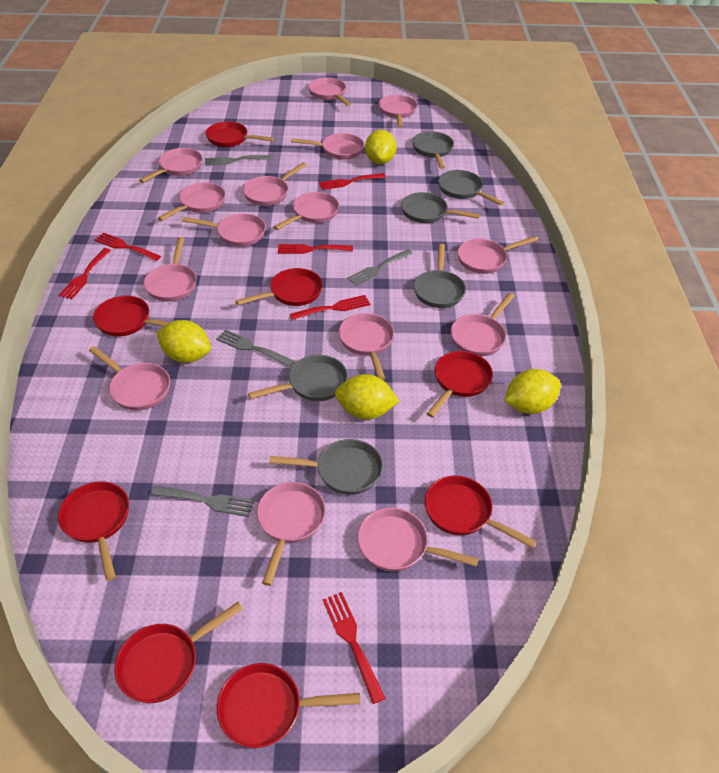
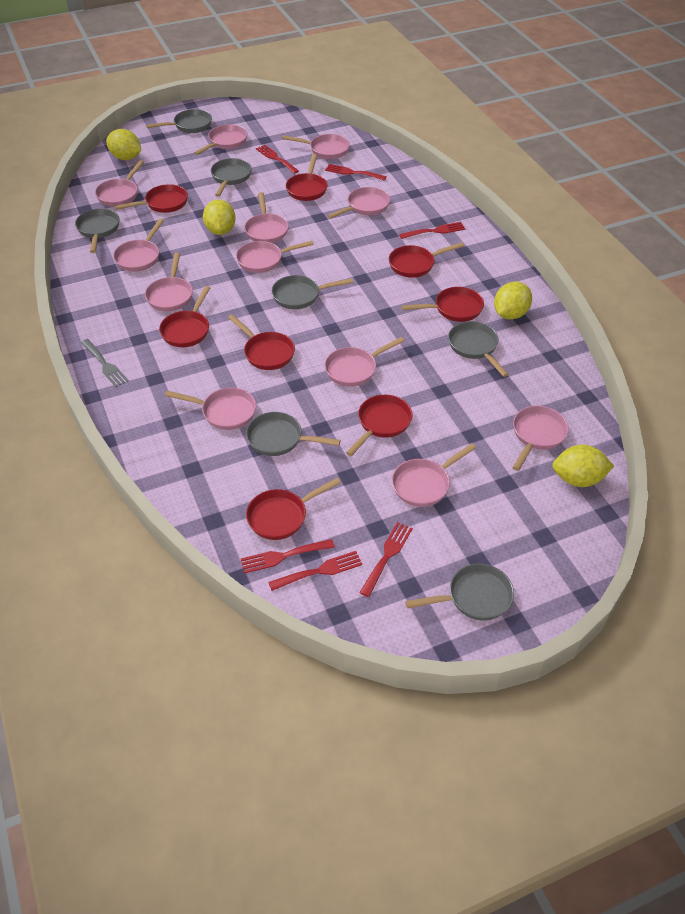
grey fork: 4 -> 1
grey pan: 6 -> 7
pink pan: 15 -> 12

